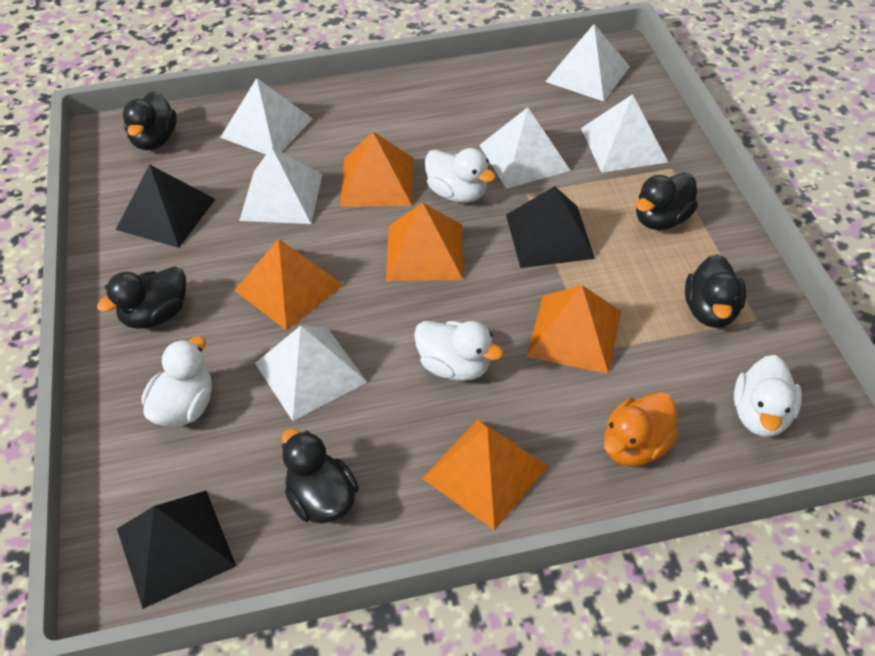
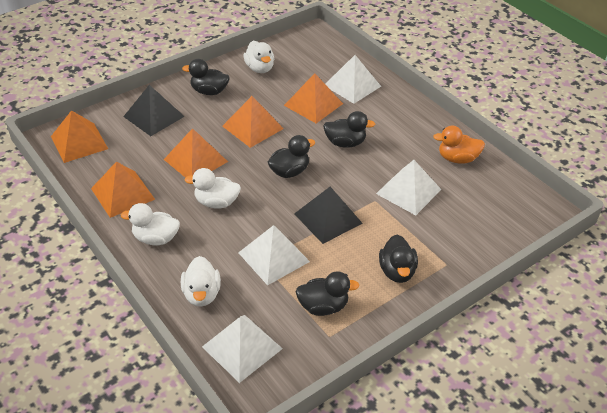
black pyramid: 3 -> 2
white pyramid: 6 -> 4

